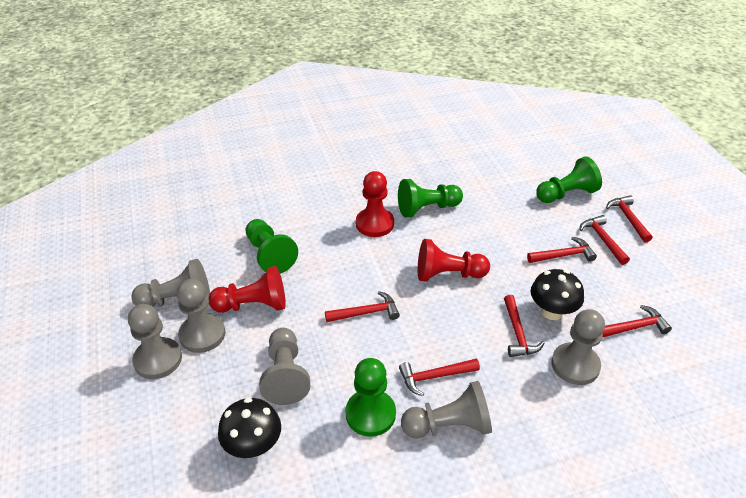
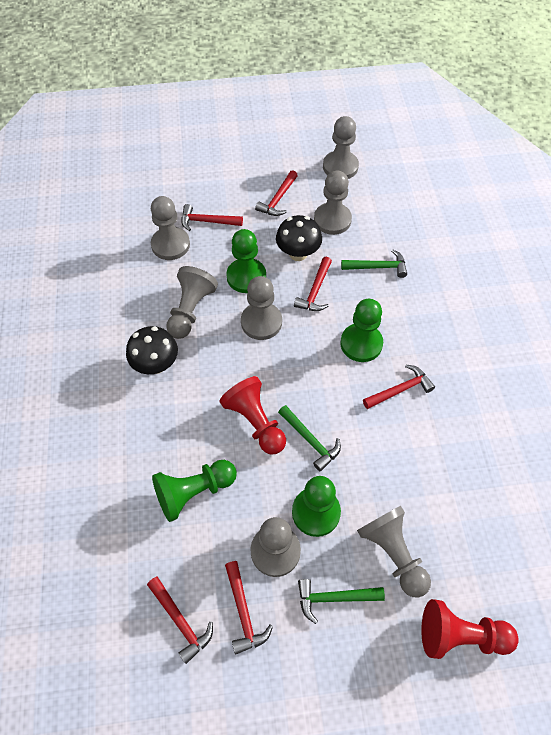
green hammer: 0 -> 3
grey pawn: 6 -> 7
red hammer: 7 -> 6
red pawn: 3 -> 2

